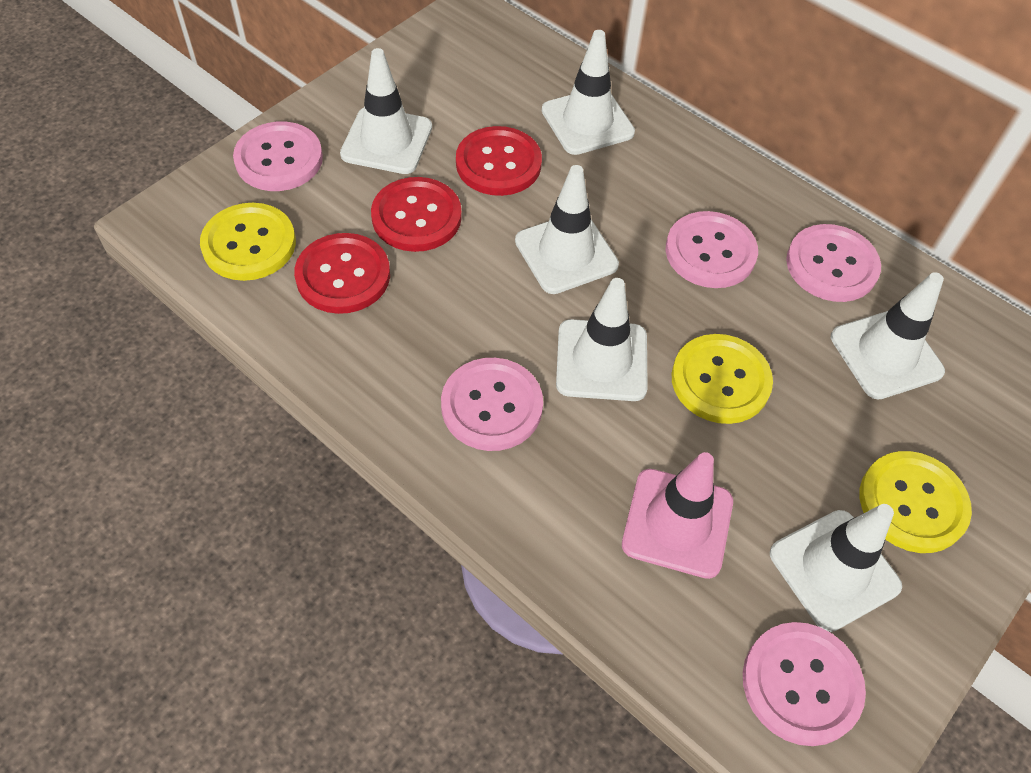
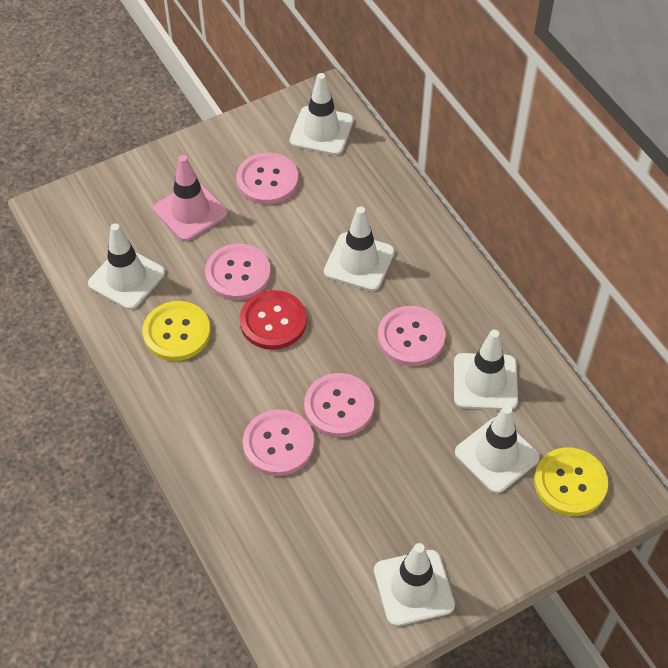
red button: 3 -> 1
yellow button: 3 -> 2

